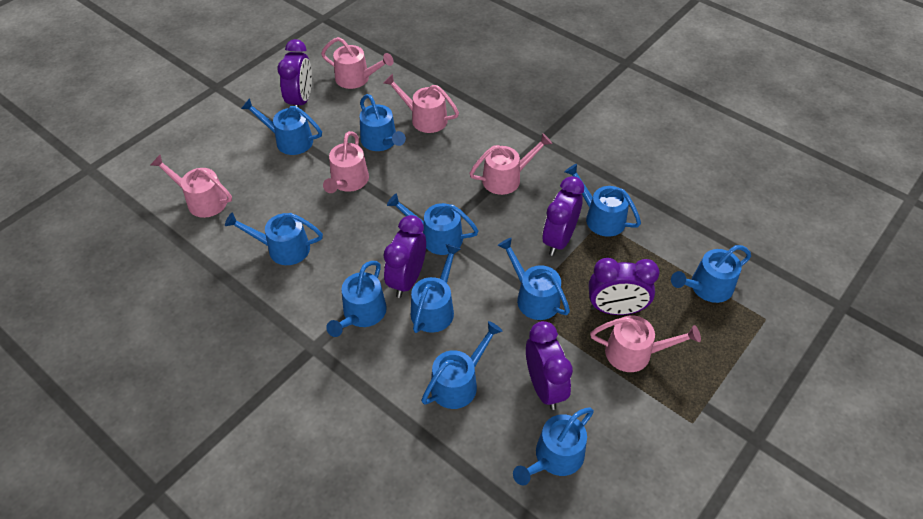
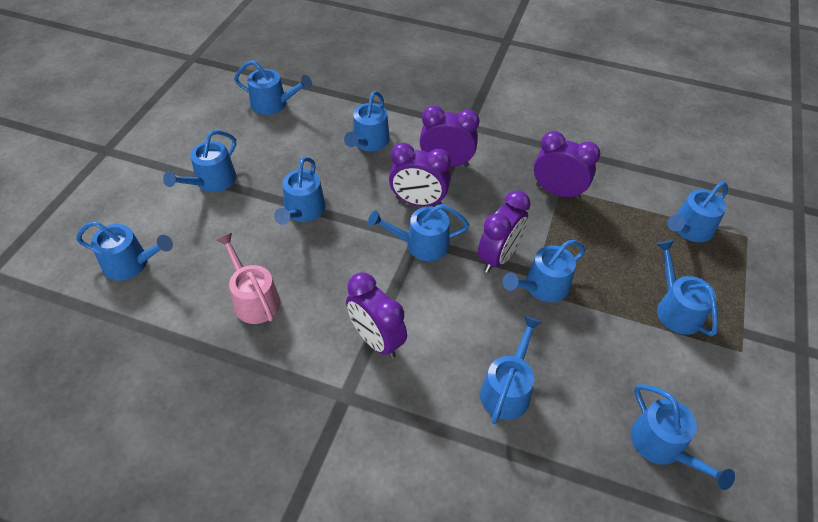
pink watering can: 6 -> 1

